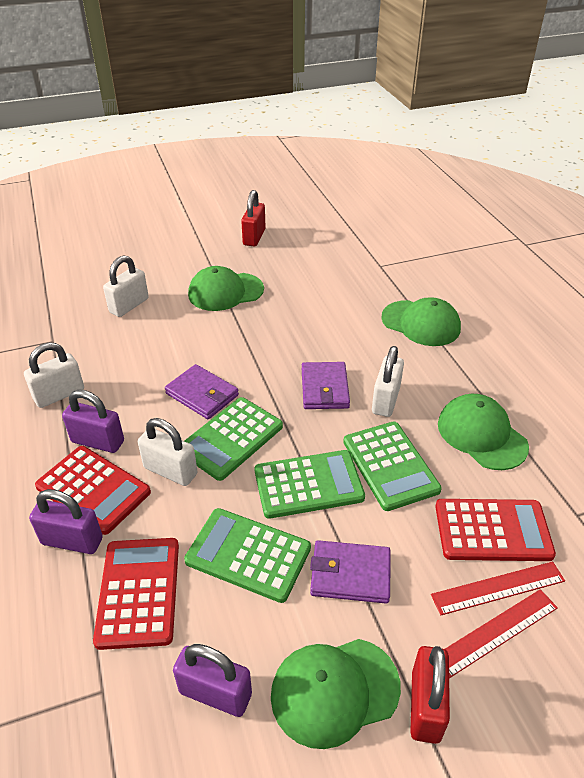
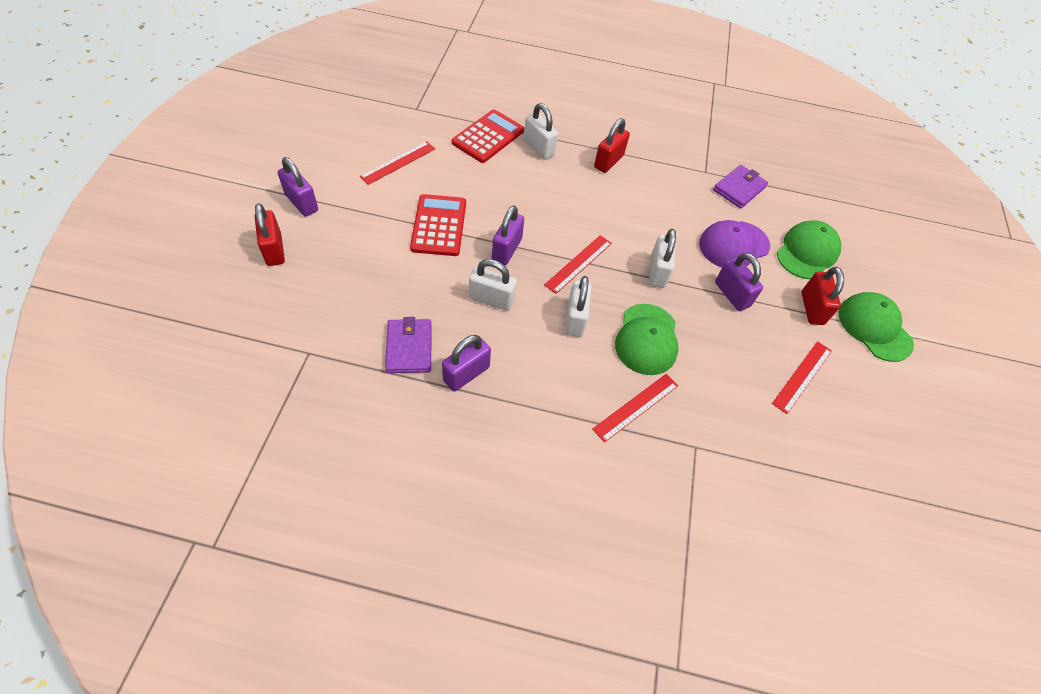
green calculator: 4 -> 0
green cap: 4 -> 3
purple cap: 0 -> 1
purple padlock: 3 -> 4
purple wallet: 3 -> 2
red calculator: 3 -> 2
red padlock: 2 -> 3
red ruler: 2 -> 4

